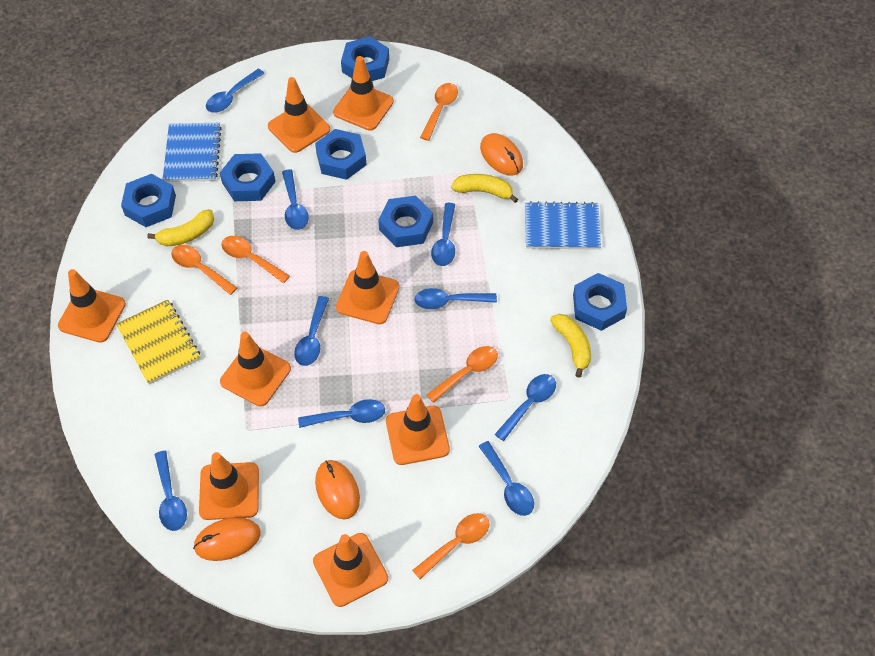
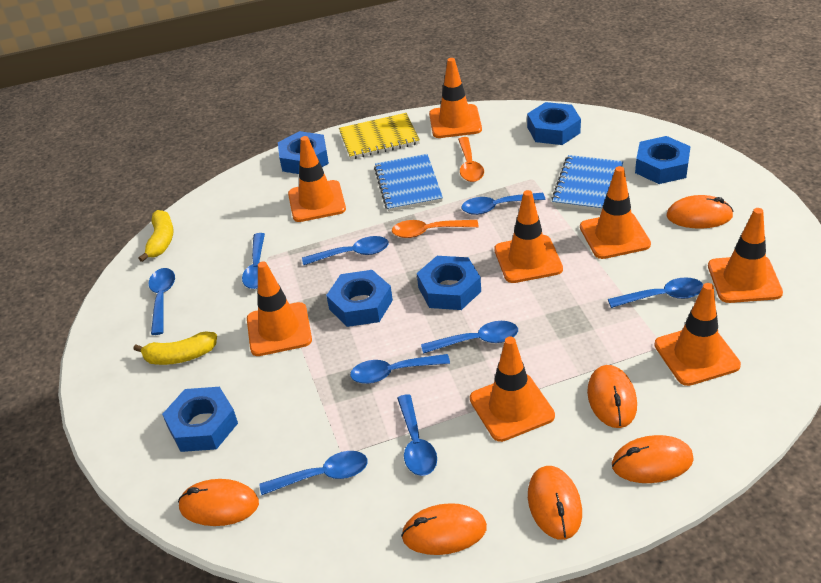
orange mouse: 3 -> 6
orange spoon: 5 -> 2
yellow banana: 3 -> 2

